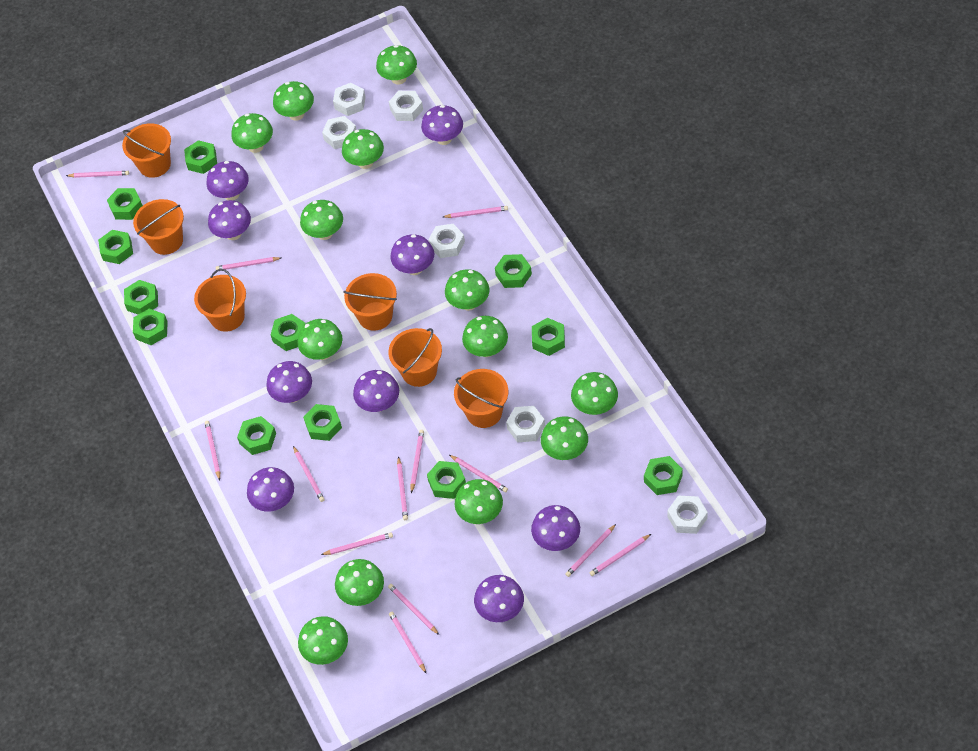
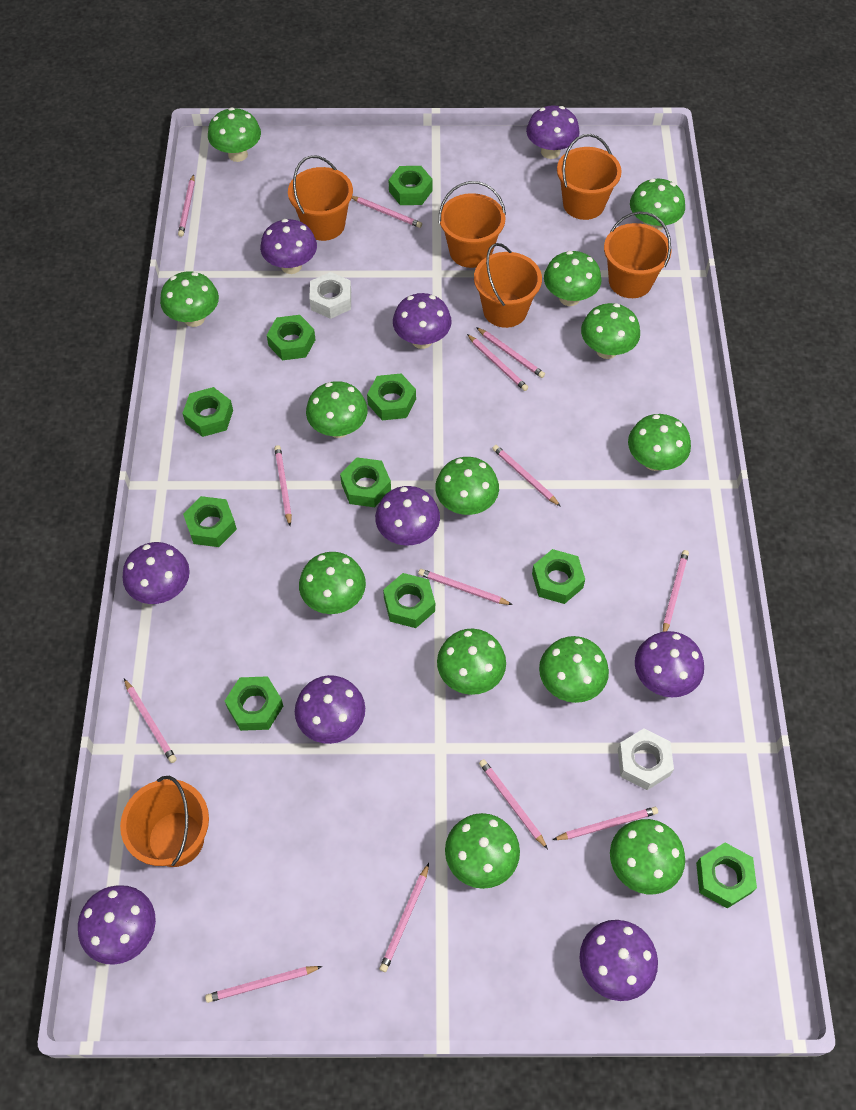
green nut: 12 -> 10
white nut: 6 -> 2

